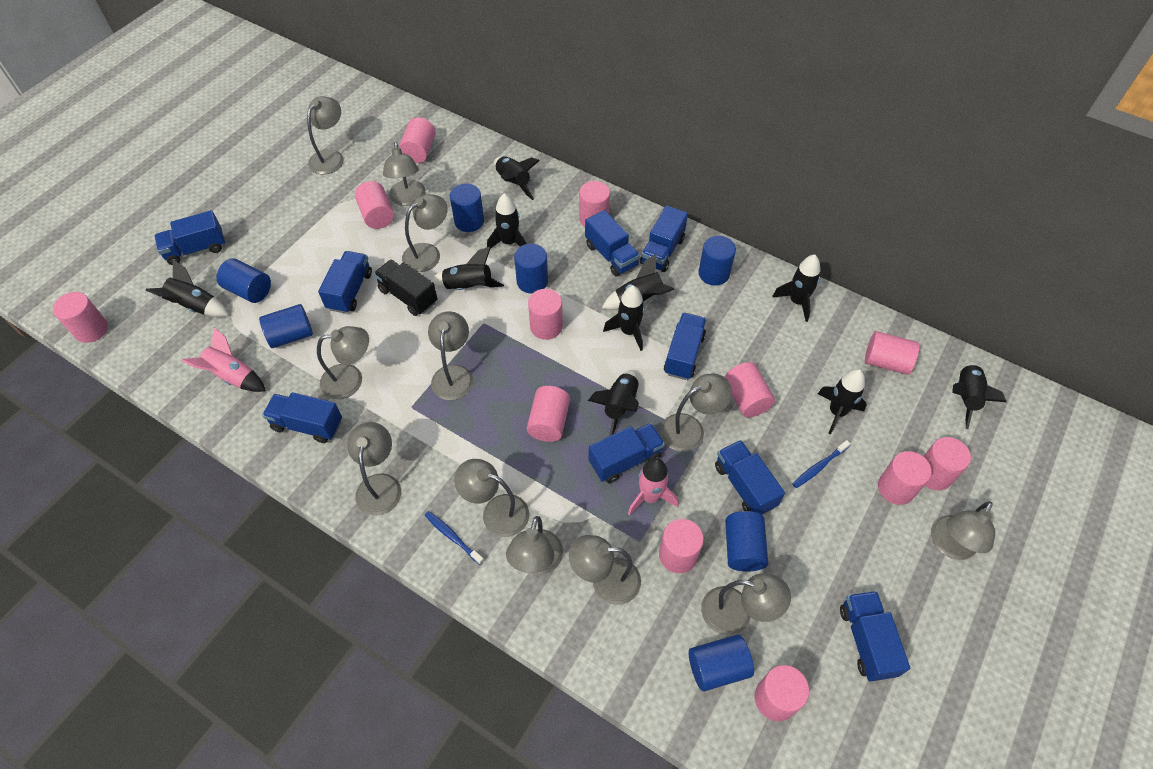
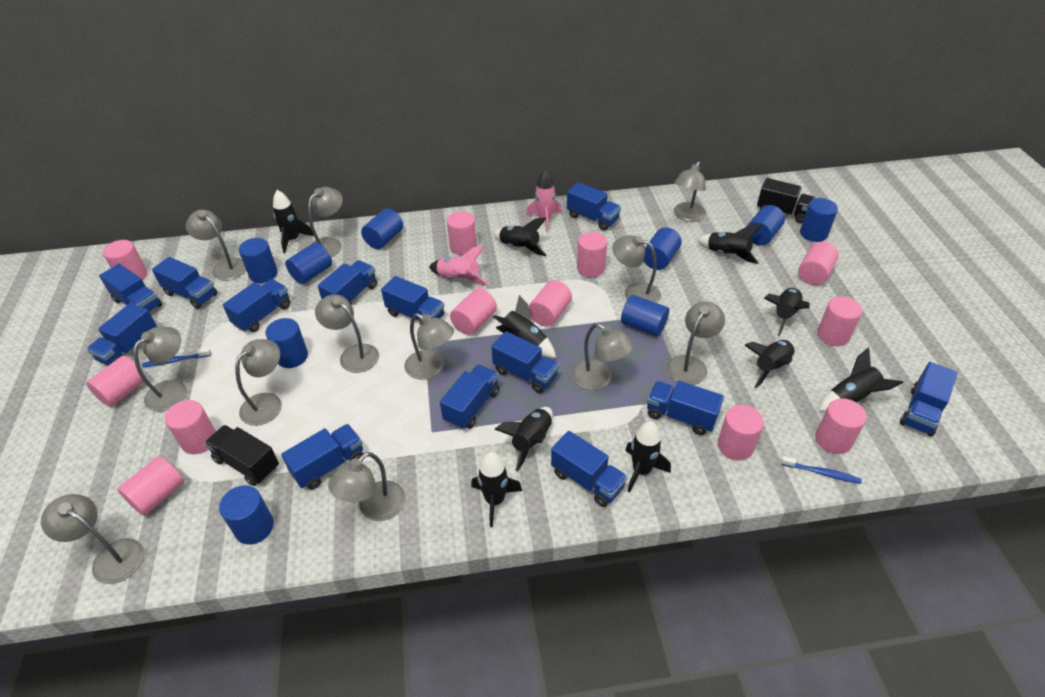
black truck: 1 -> 2
blue cylinder: 7 -> 9
blue truck: 9 -> 13

